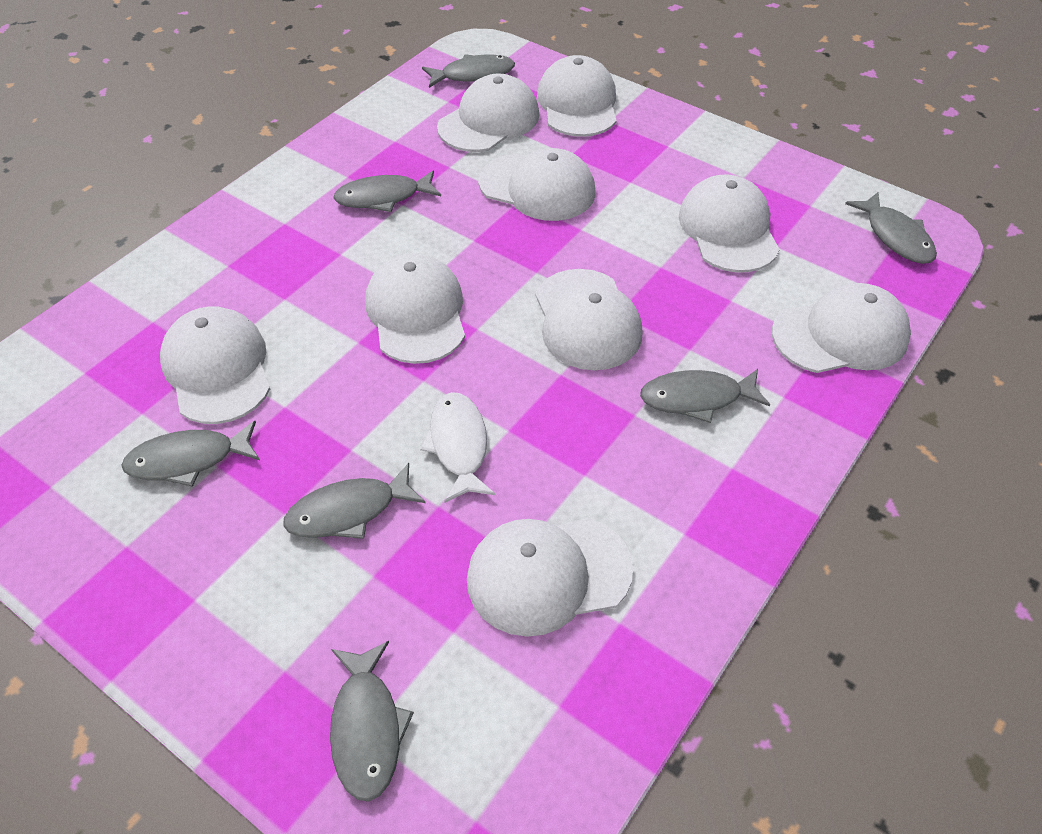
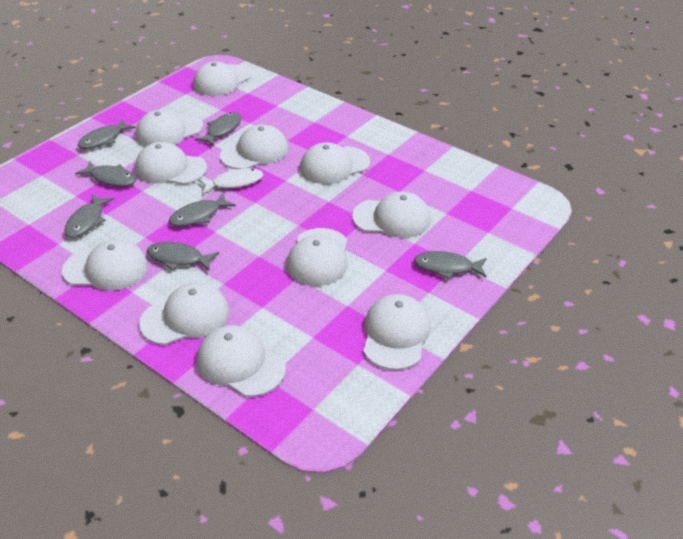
white cap: 9 -> 11

